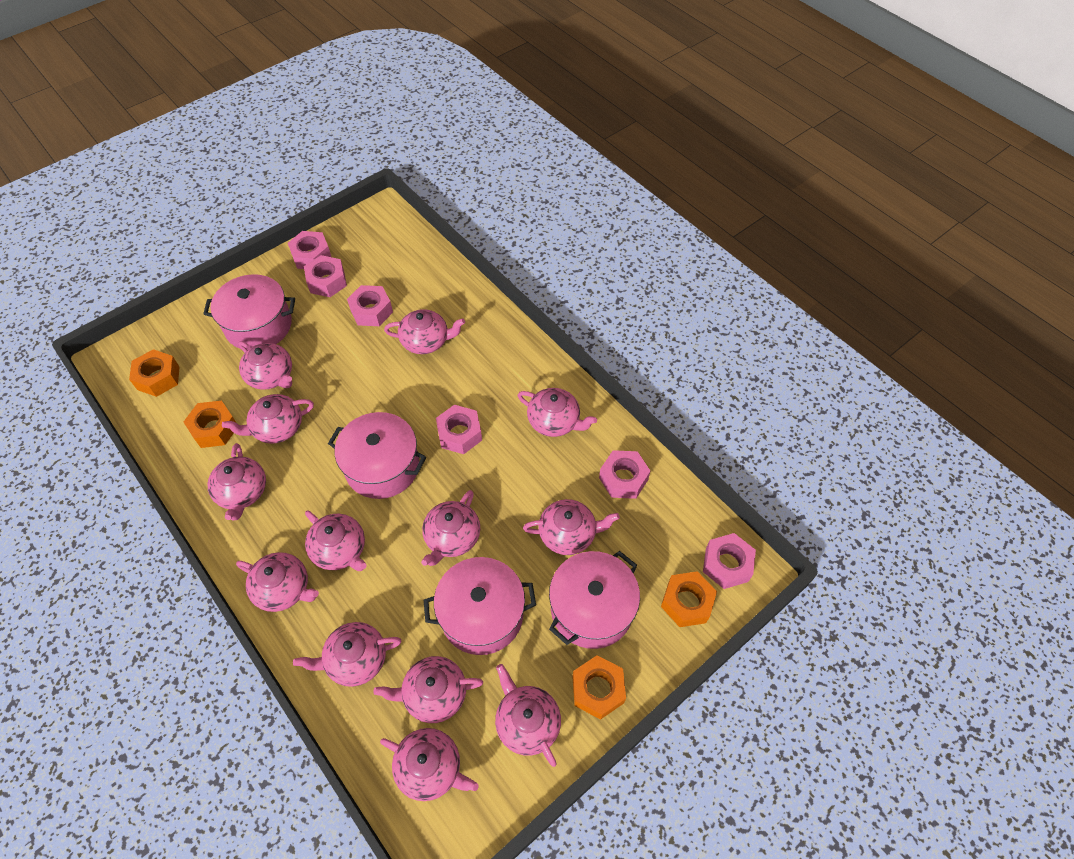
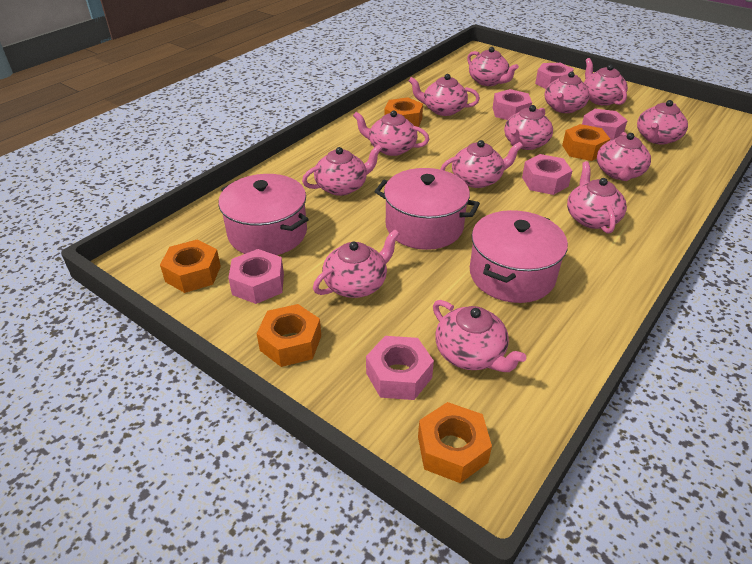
orange nut: 4 -> 5
pink pot: 4 -> 3

